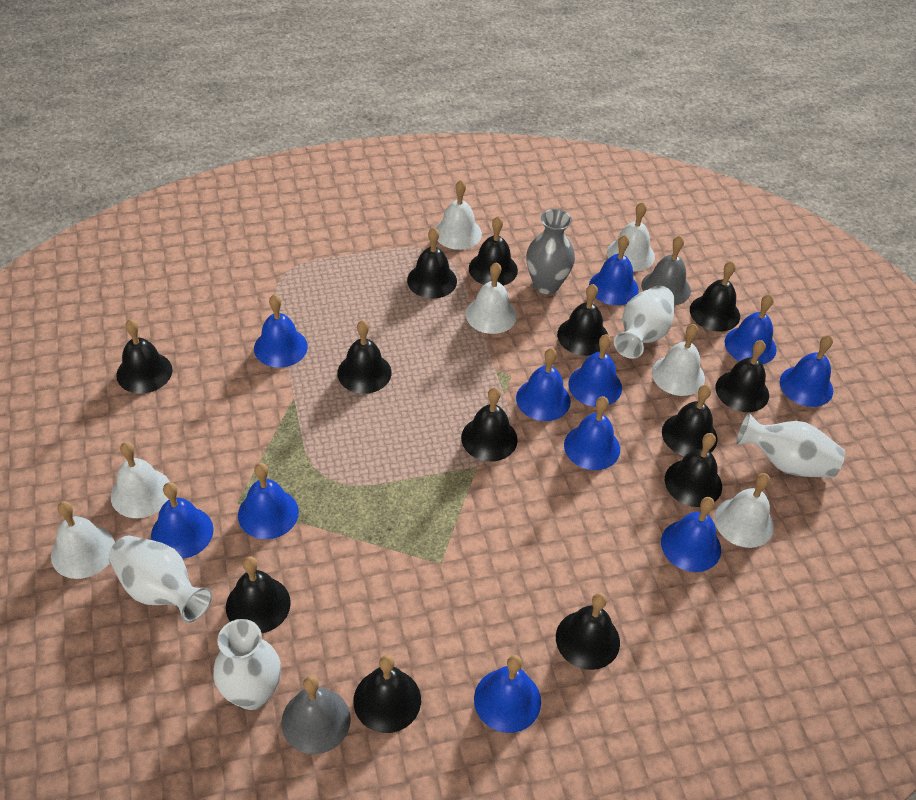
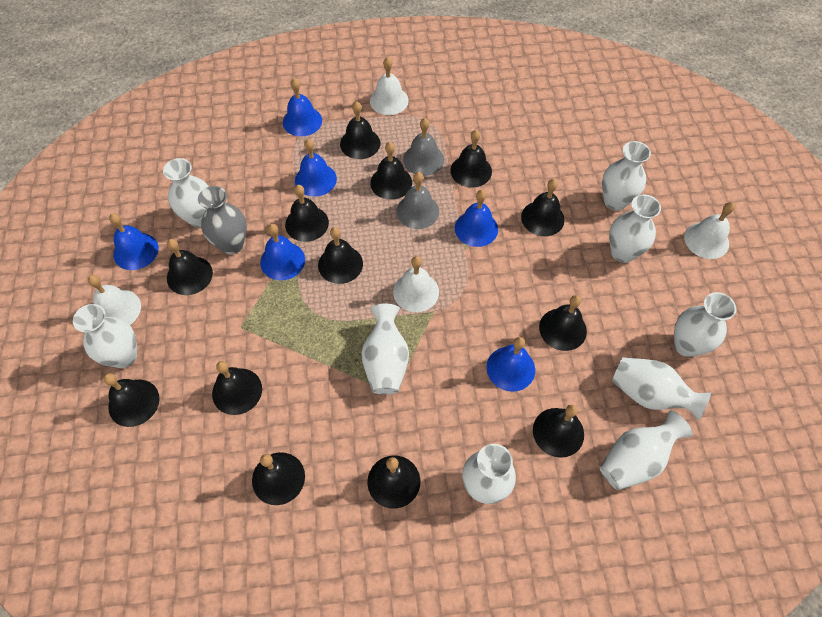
blue bell: 11 -> 6
white bell: 7 -> 4
white vase: 4 -> 9

